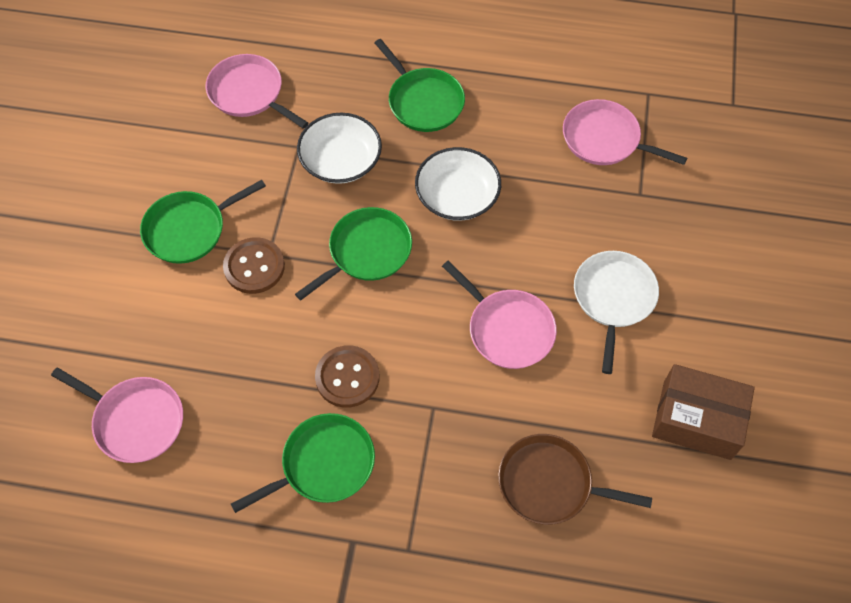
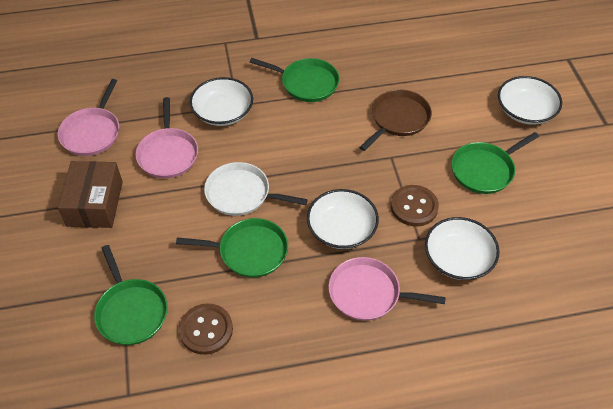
pink pan: 4 -> 3
white bowl: 2 -> 4

